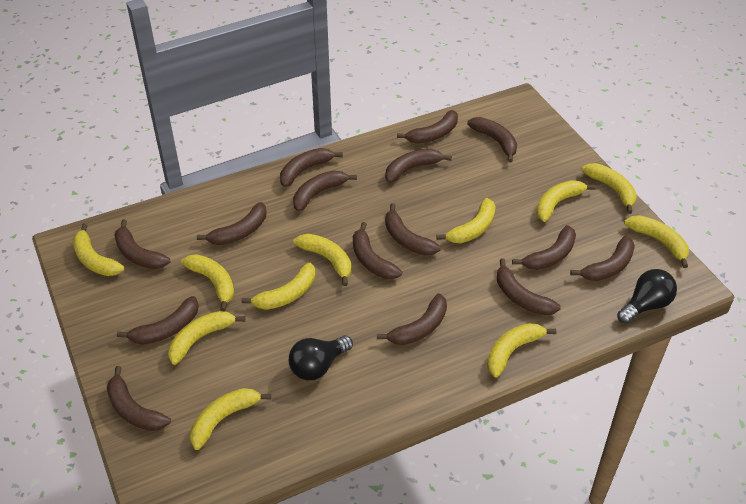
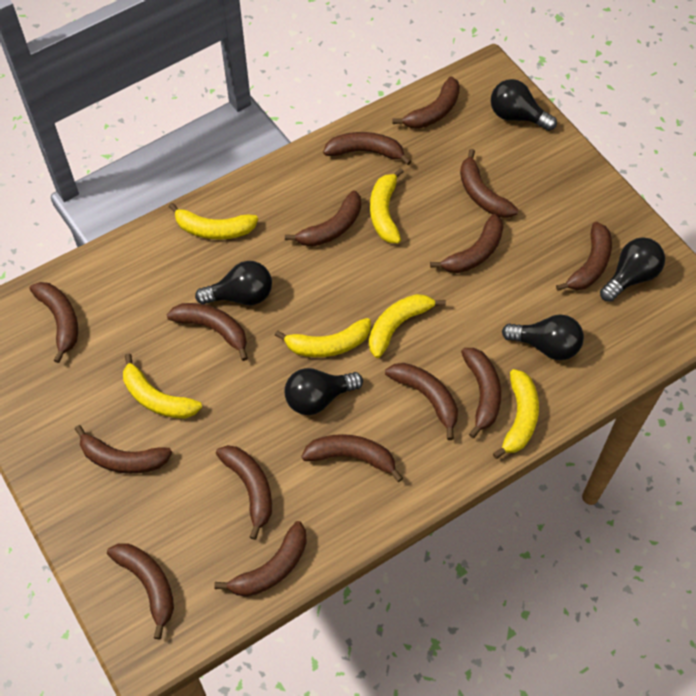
black light bulb: 2 -> 5
yellow banana: 11 -> 6

